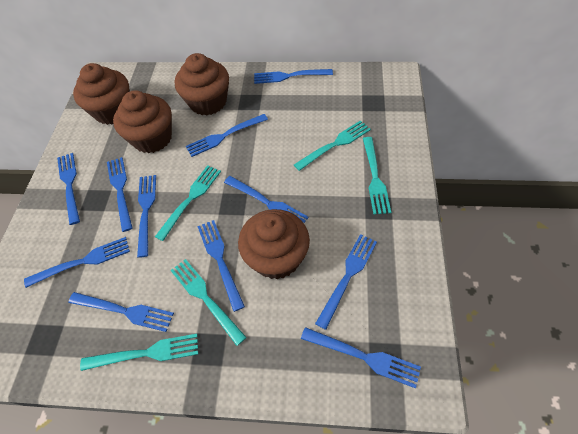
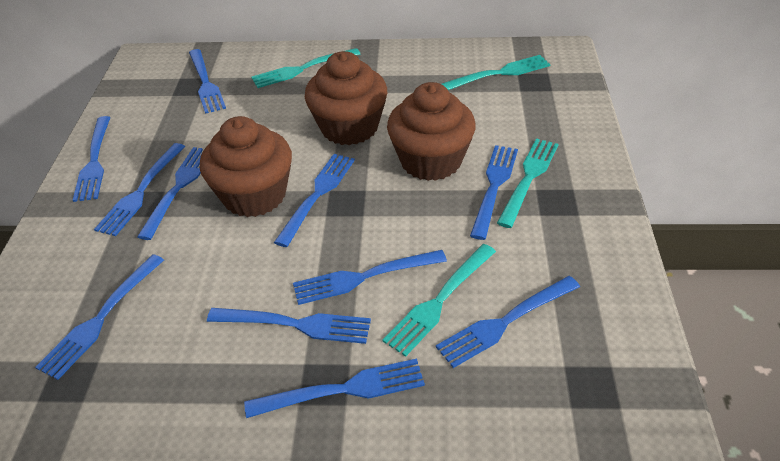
brown cupcake: 4 -> 3
turquoise fork: 5 -> 4

